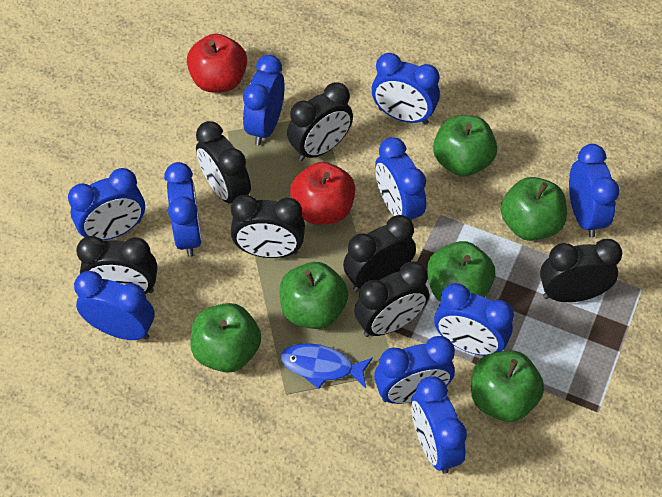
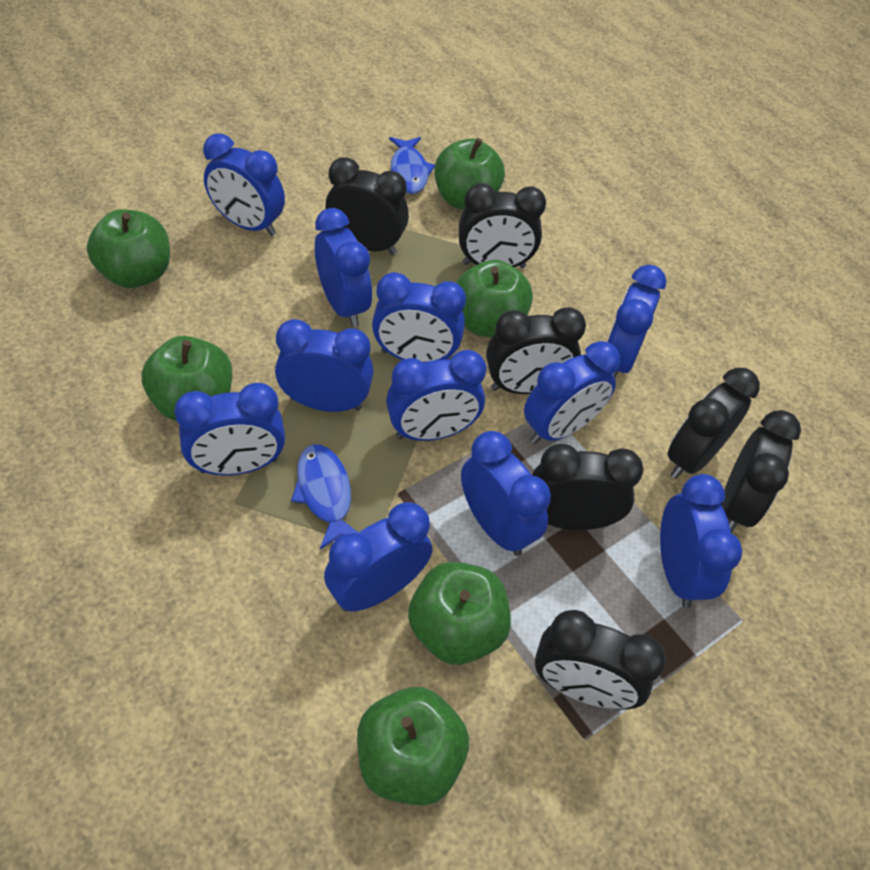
blue clock: 10 -> 11
blue fish: 1 -> 2
red apple: 2 -> 0

